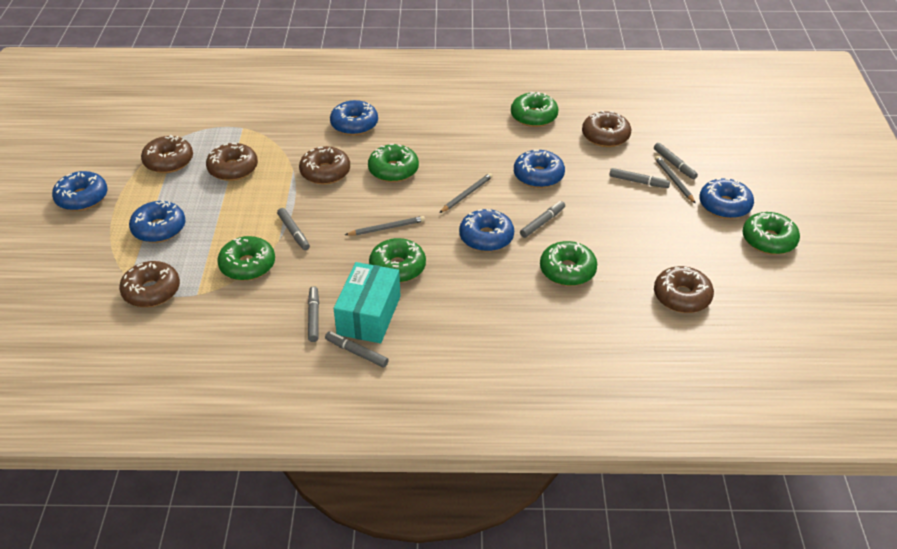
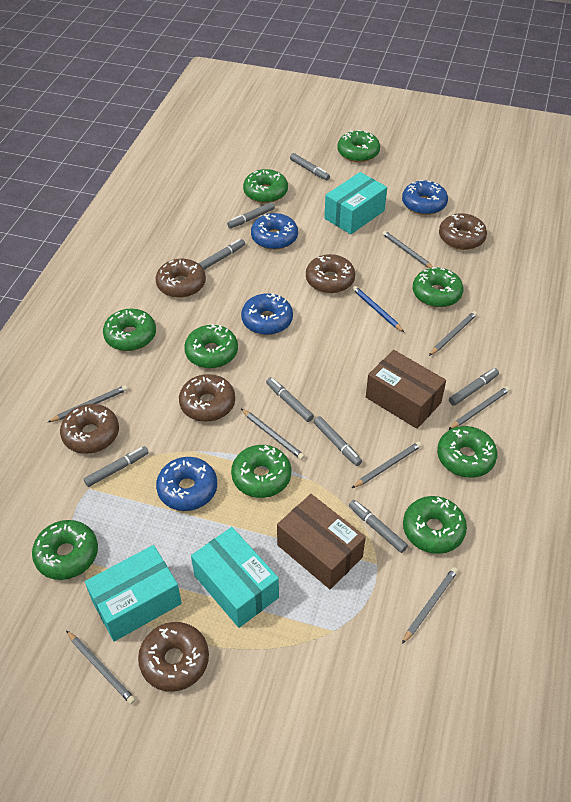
blue donut: 6 -> 4
blue pencil: 0 -> 1
brown box: 0 -> 2
green donut: 6 -> 9
grey marker: 6 -> 8
grey pencil: 3 -> 8
turquoise box: 1 -> 3

